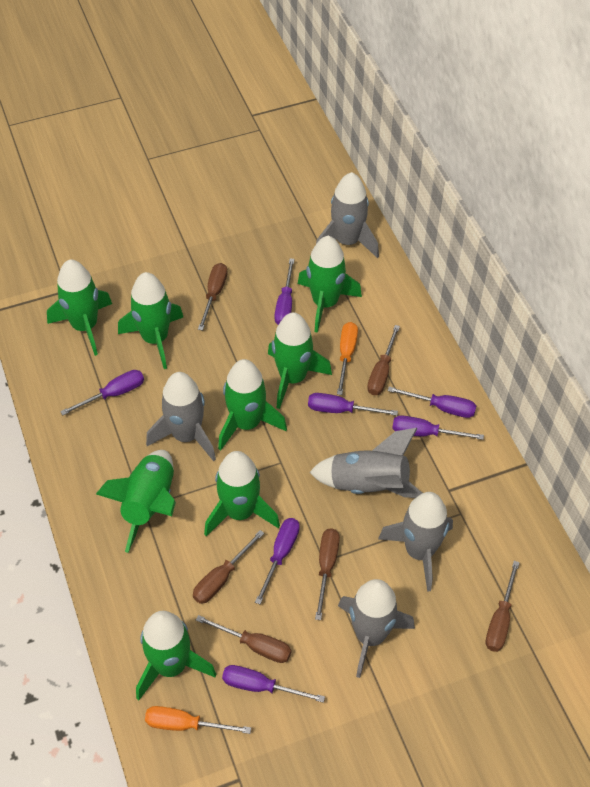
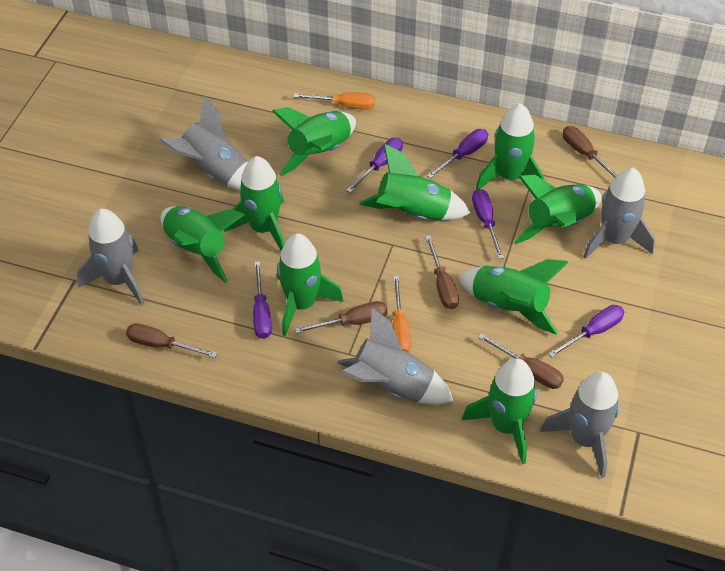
brown screwdriver: 6 -> 5
green rocket: 8 -> 9
purple screwdriver: 7 -> 5

